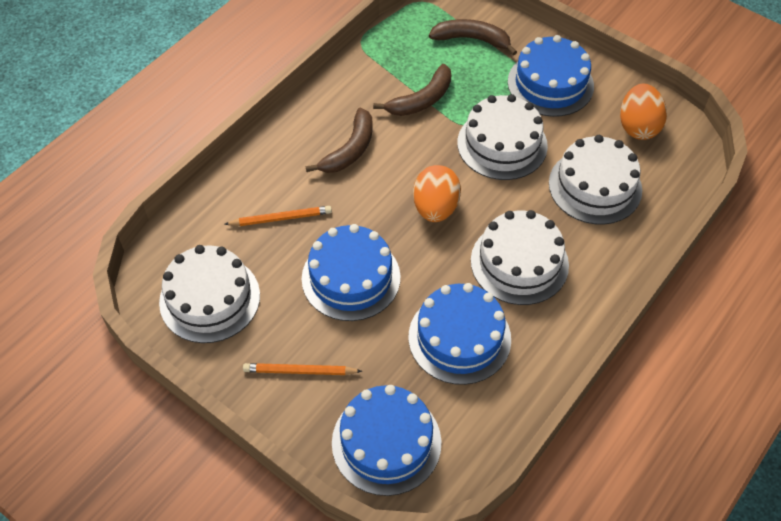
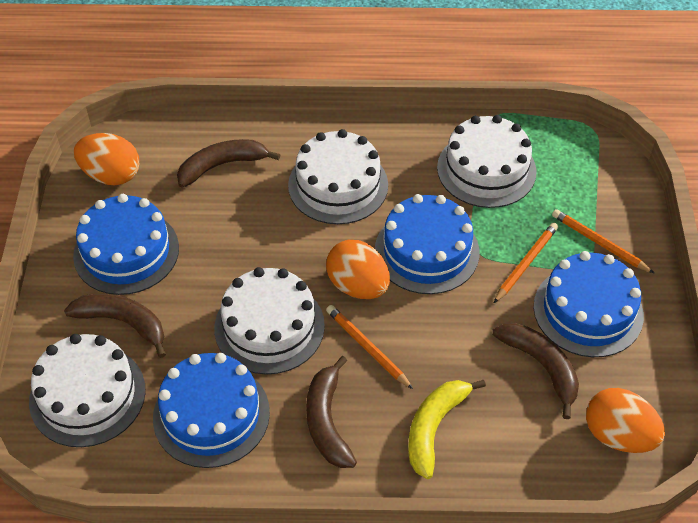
brown banana: 3 -> 4
orange egg: 2 -> 3
orange pencil: 2 -> 3
yellow banana: 0 -> 1

